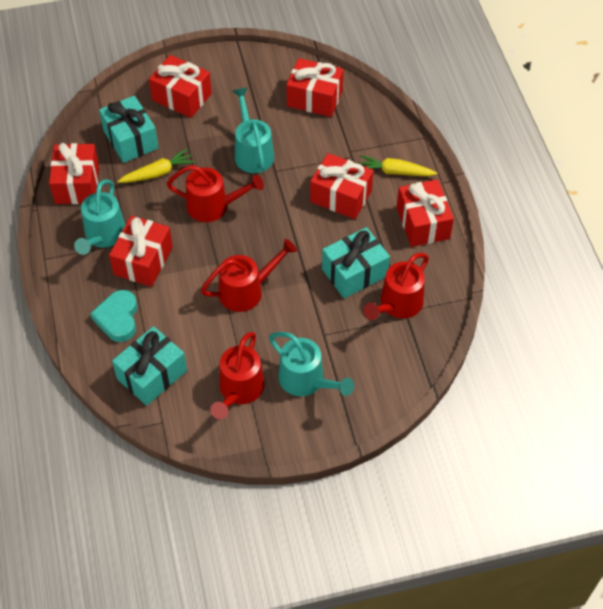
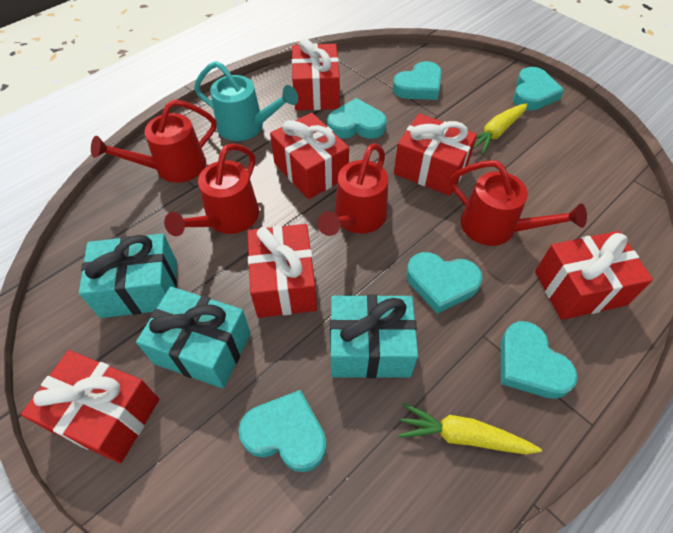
turquoise heart: 1 -> 6
turquoise watering can: 3 -> 1

